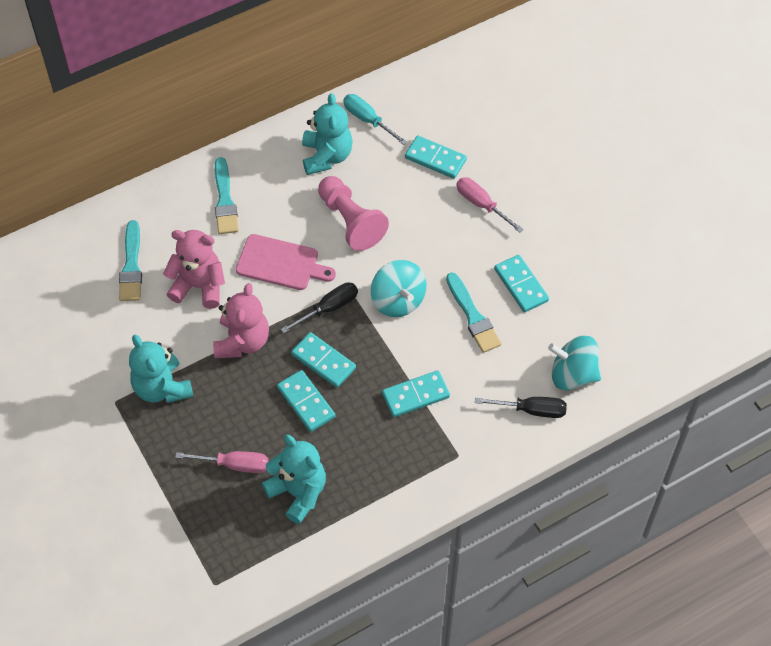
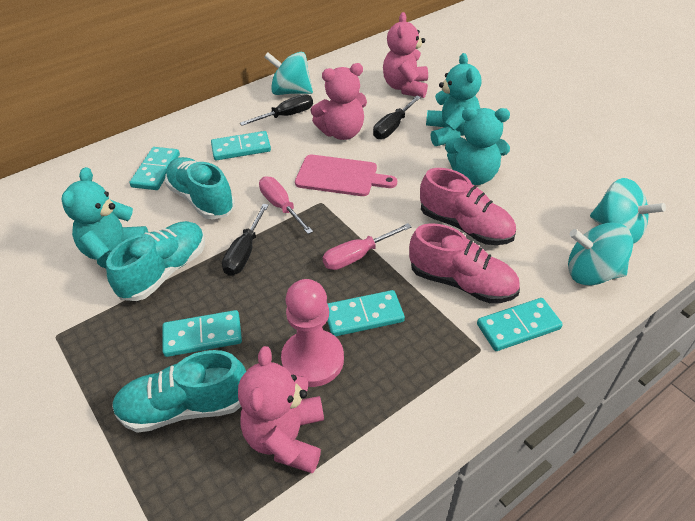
black screwdriver: 2 -> 3
pink shoe: 0 -> 2
pink teddy bear: 2 -> 3
turquoise brush: 3 -> 0
turquoise screwdriver: 1 -> 0
turquoise shoe: 0 -> 3
turquoise spinning top: 2 -> 3

